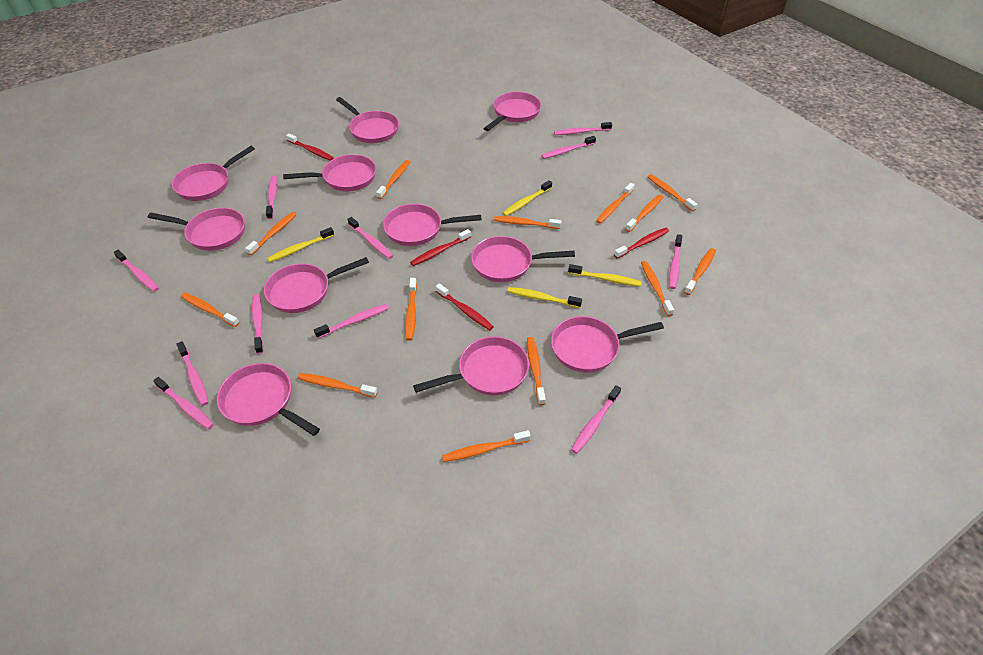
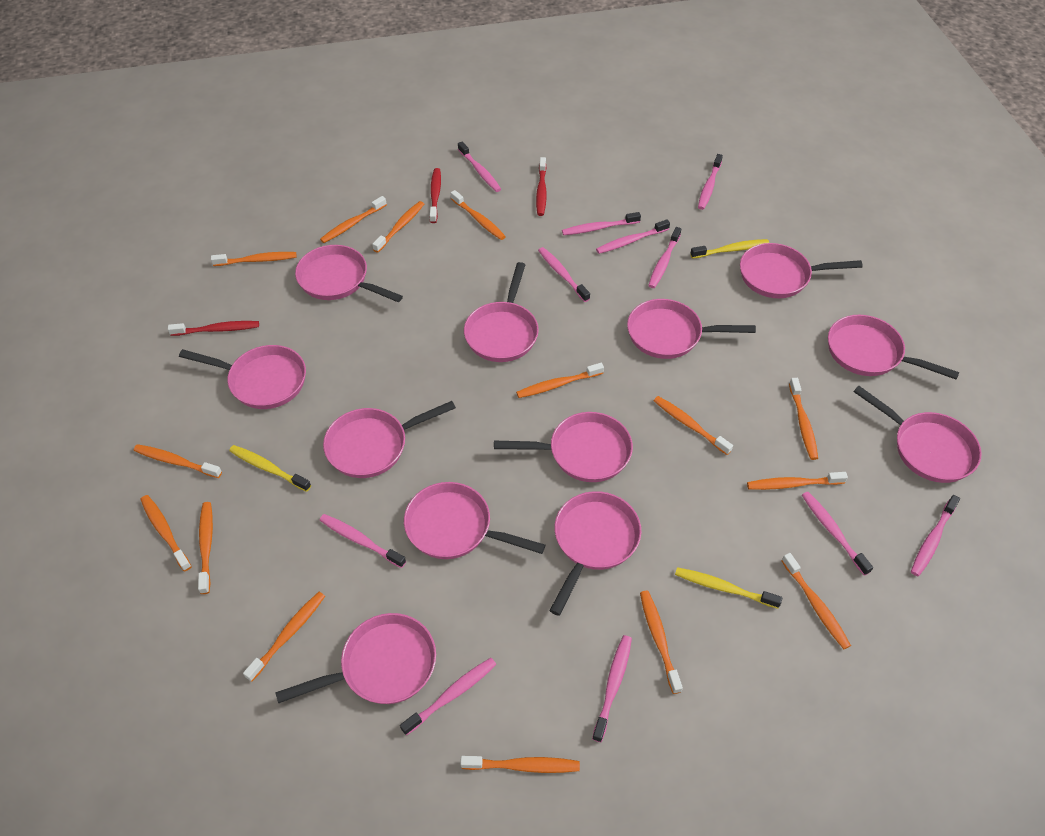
orange toothbrush: 13 -> 15
pink pan: 11 -> 12
red toothbrush: 4 -> 3
yellow toothbrush: 4 -> 3

